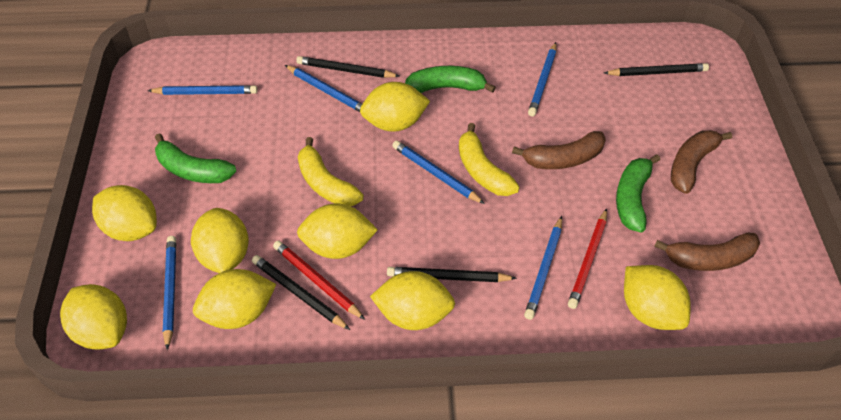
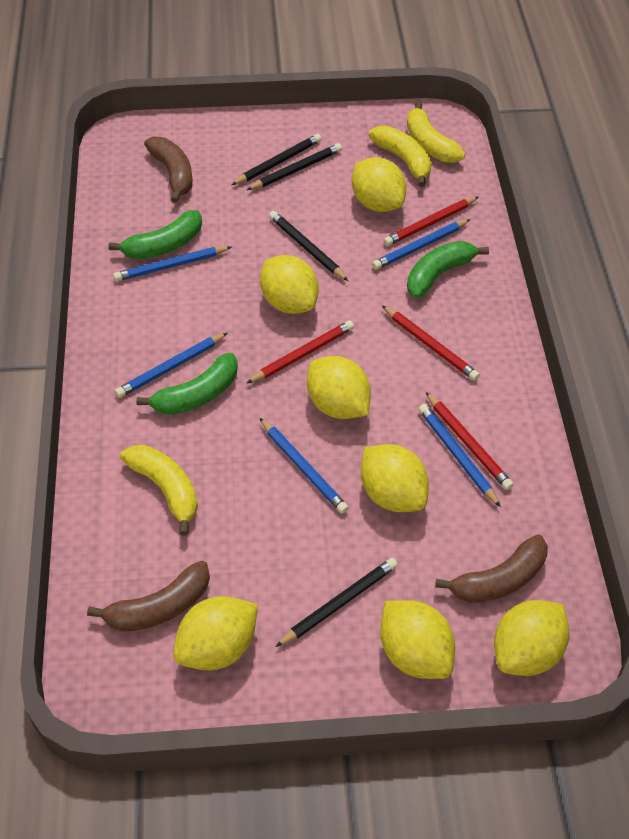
blue pencil: 6 -> 5
red pencil: 2 -> 4
yellow banana: 2 -> 3
yellow lemon: 8 -> 7

